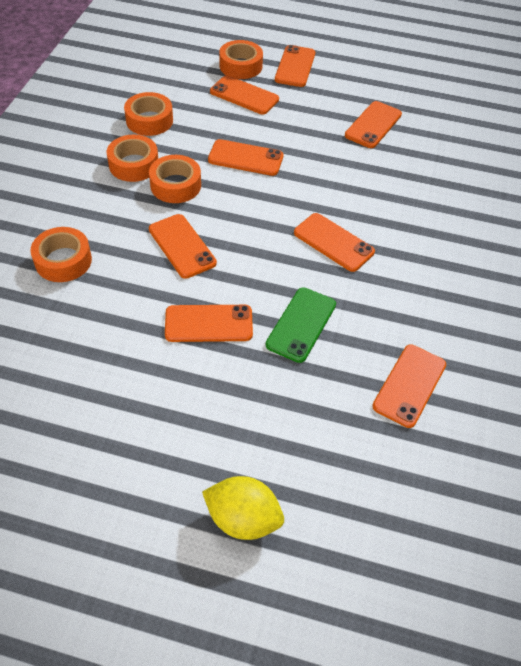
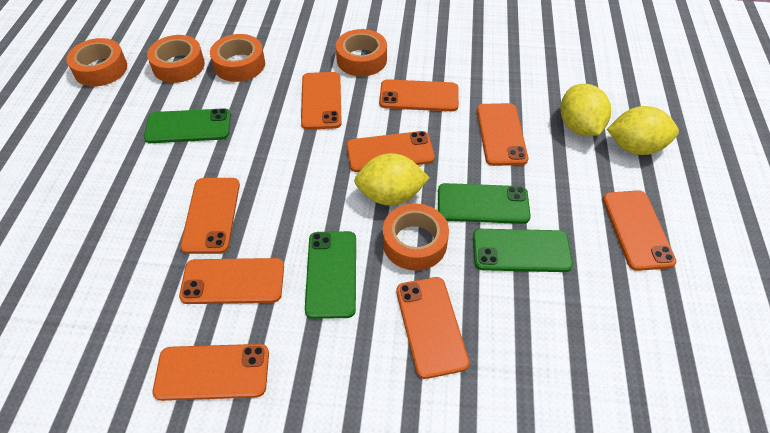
green phone: 1 -> 4
orange phone: 8 -> 9
yellow lemon: 1 -> 3

